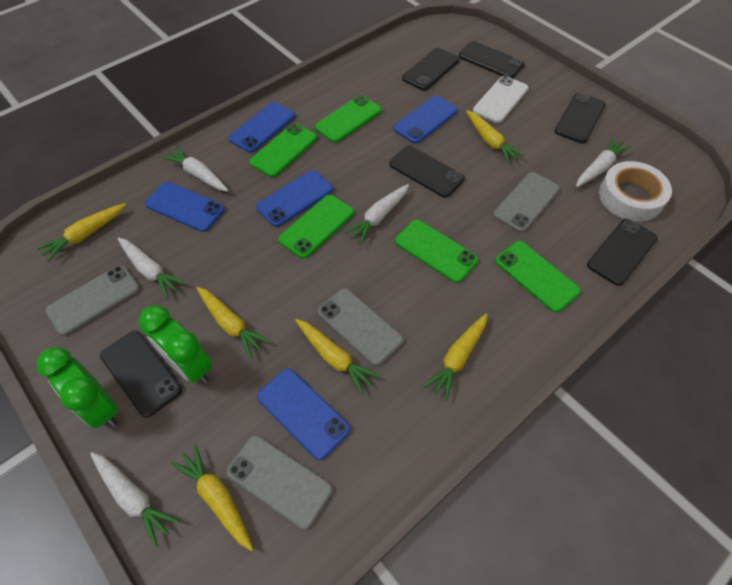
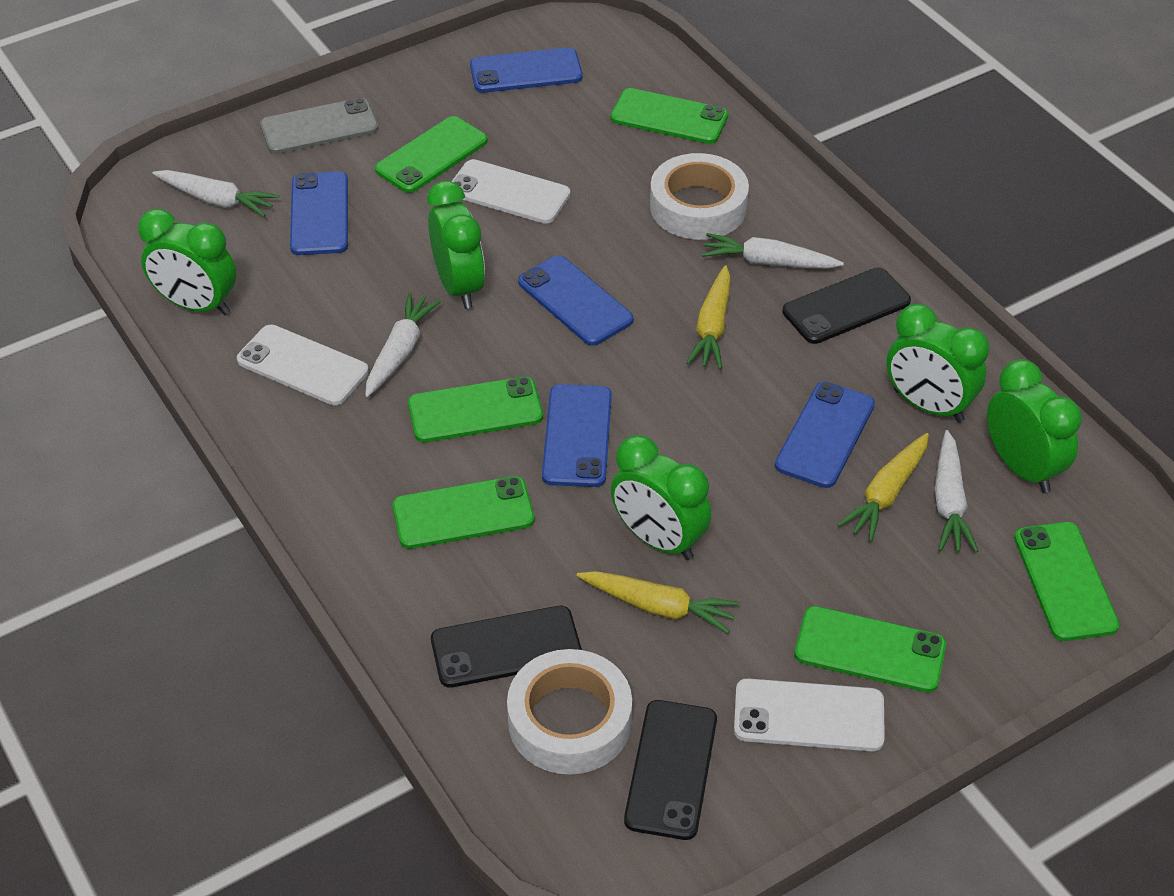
black phone: 6 -> 3
green clock: 2 -> 5
green phone: 5 -> 6
grey phone: 4 -> 1
white carrot: 5 -> 4
white phone: 1 -> 3
white tape: 1 -> 2
yellow carrot: 6 -> 3

